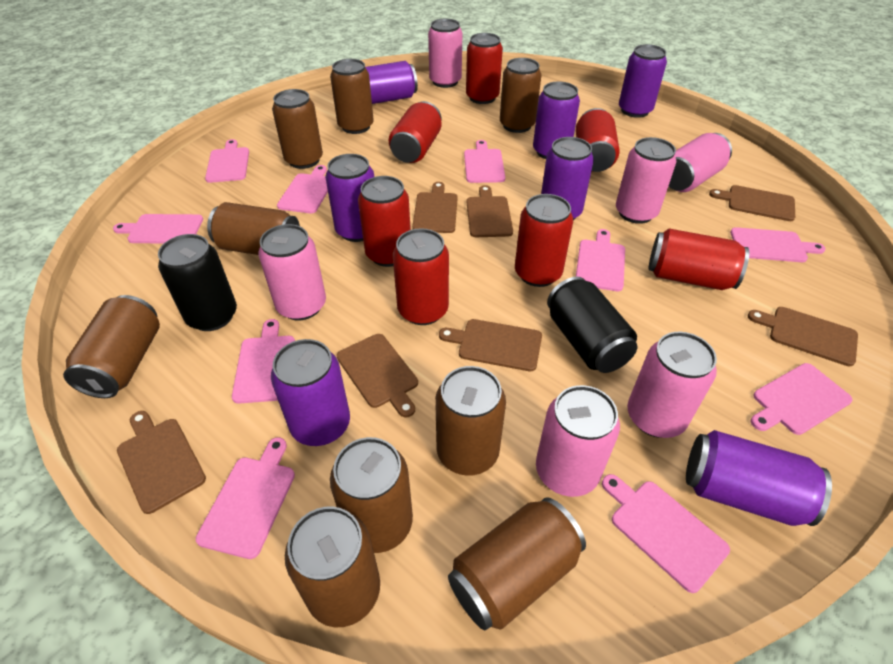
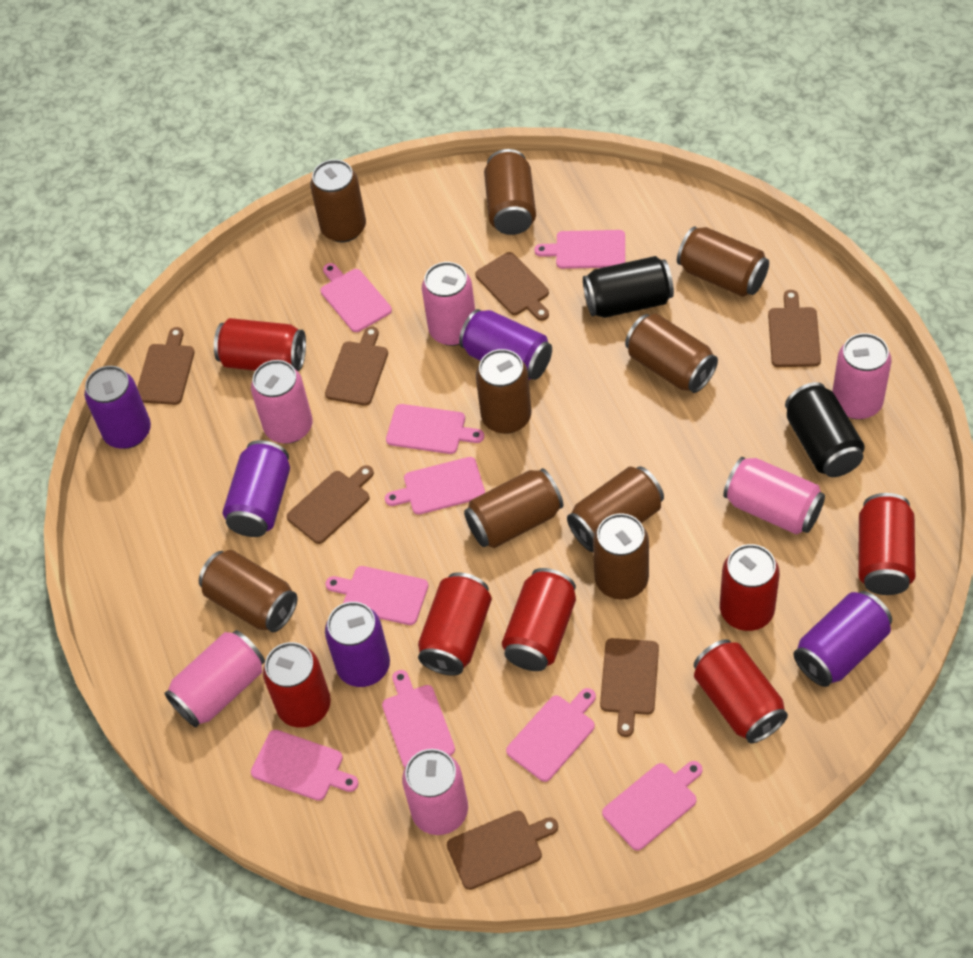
pink cutting board: 10 -> 9
purple can: 7 -> 5

